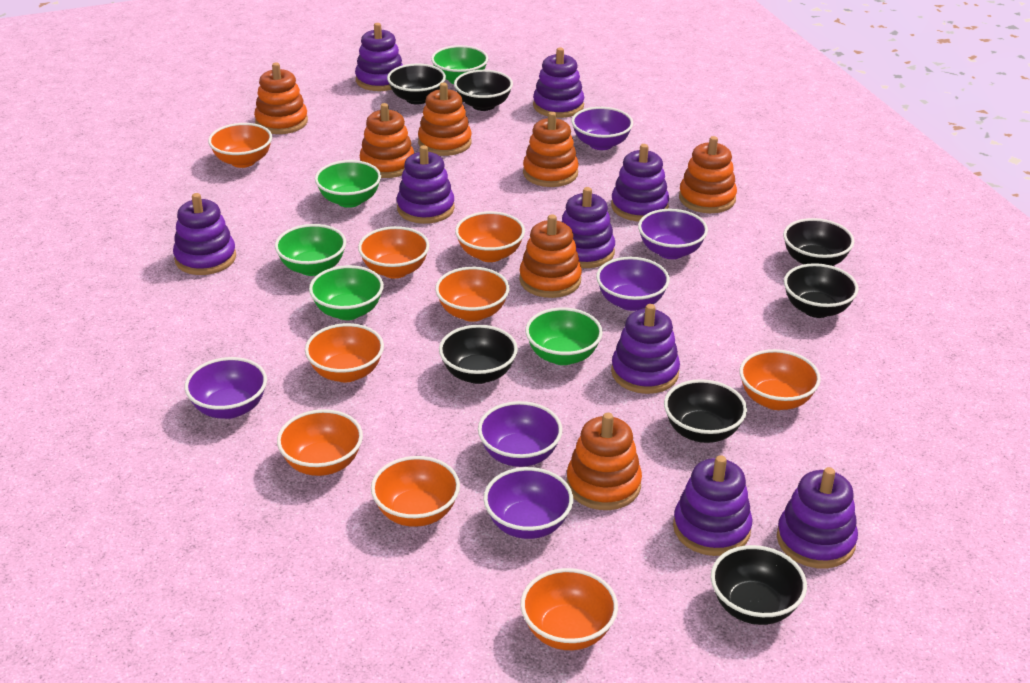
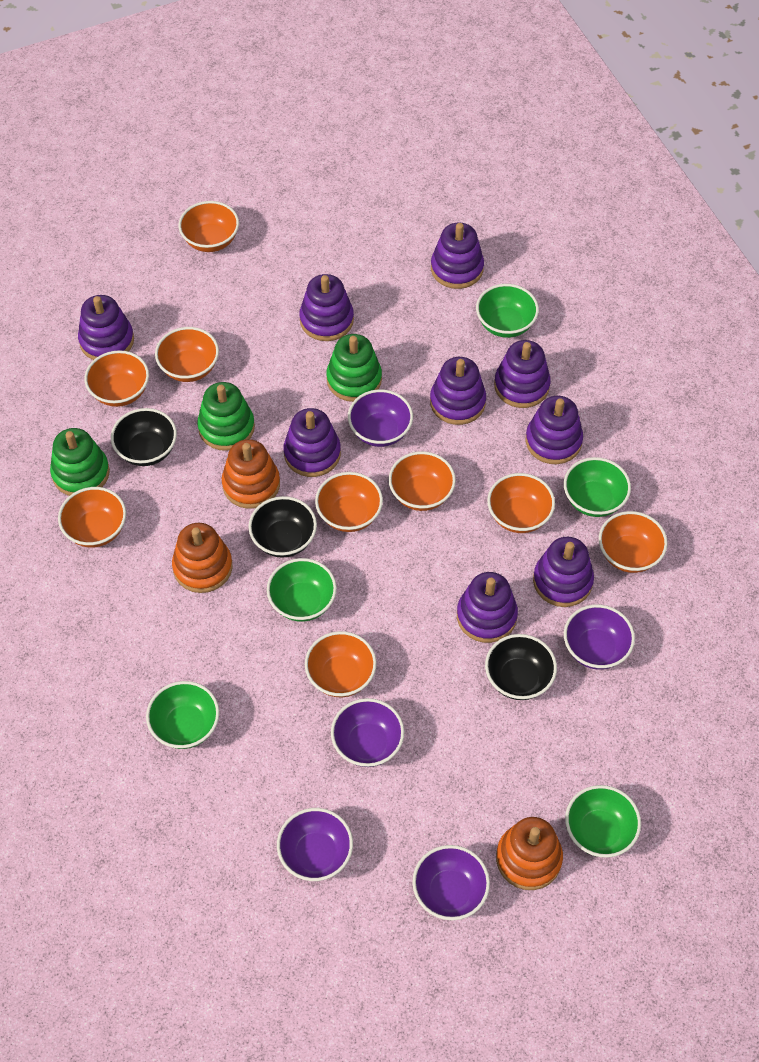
black bowl: 7 -> 3
green stacking toy: 0 -> 3
orange stacking toy: 7 -> 3
purple bowl: 6 -> 5

